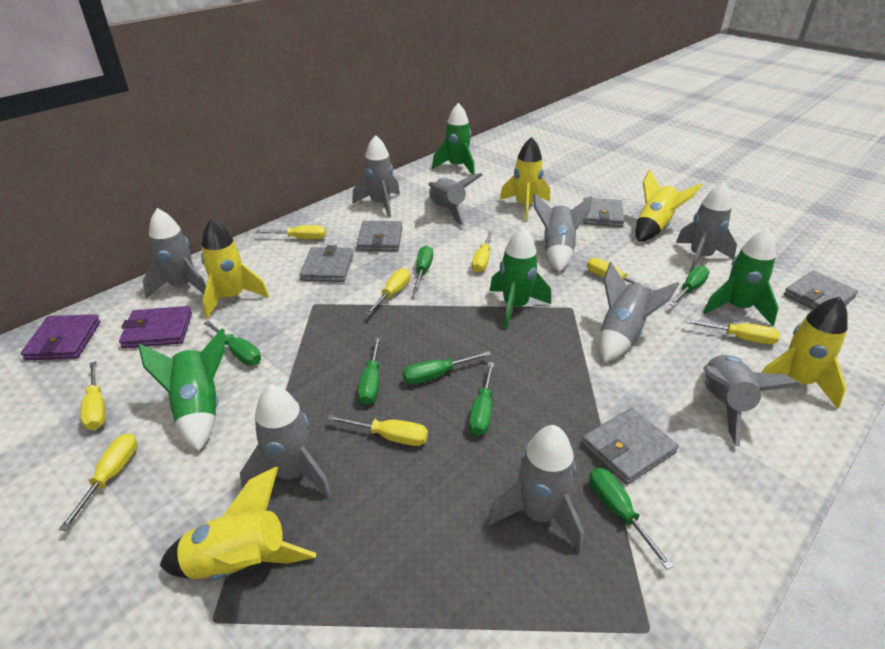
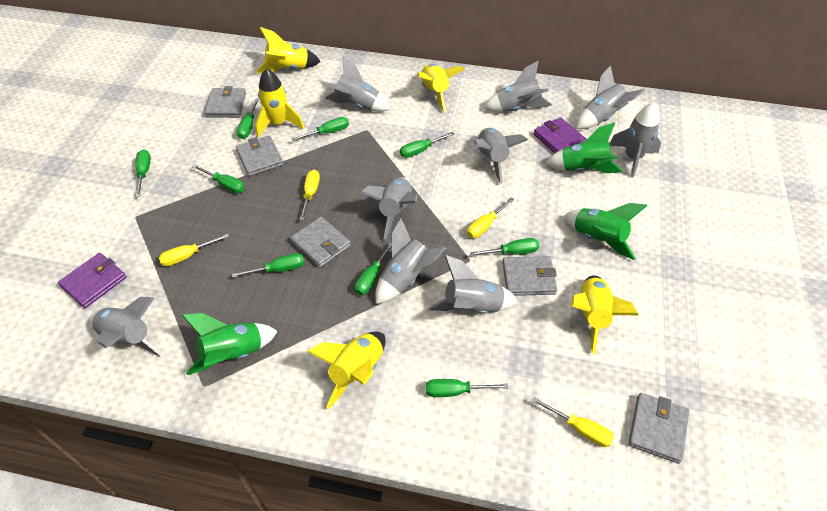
green rocket: 4 -> 3
green screwdriver: 7 -> 9
yellow screwdriver: 8 -> 4

